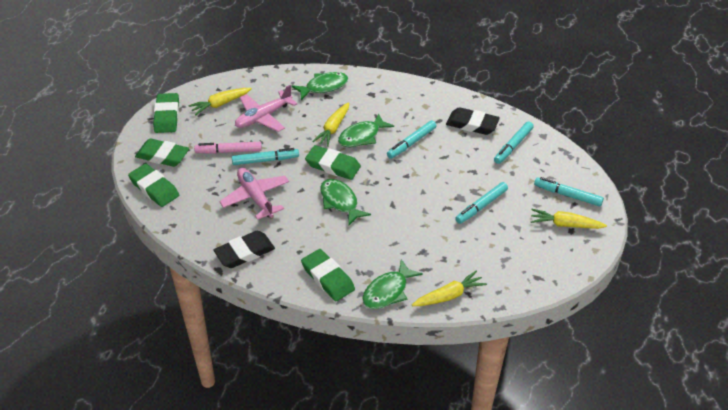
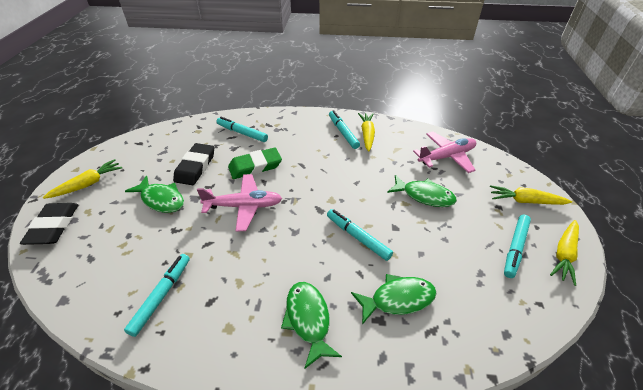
green eraser: 5 -> 1
pink marker: 1 -> 0

